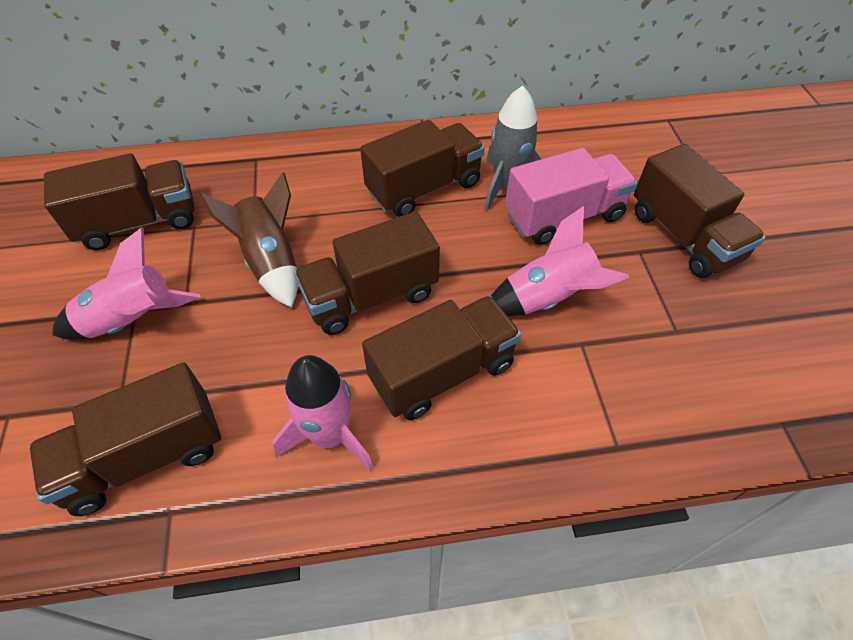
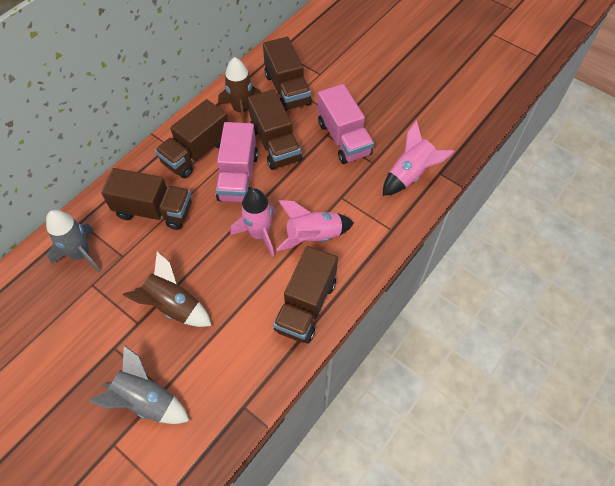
brown rocket: 1 -> 2
brown truck: 6 -> 5
grey rocket: 1 -> 2
pink truck: 1 -> 2

